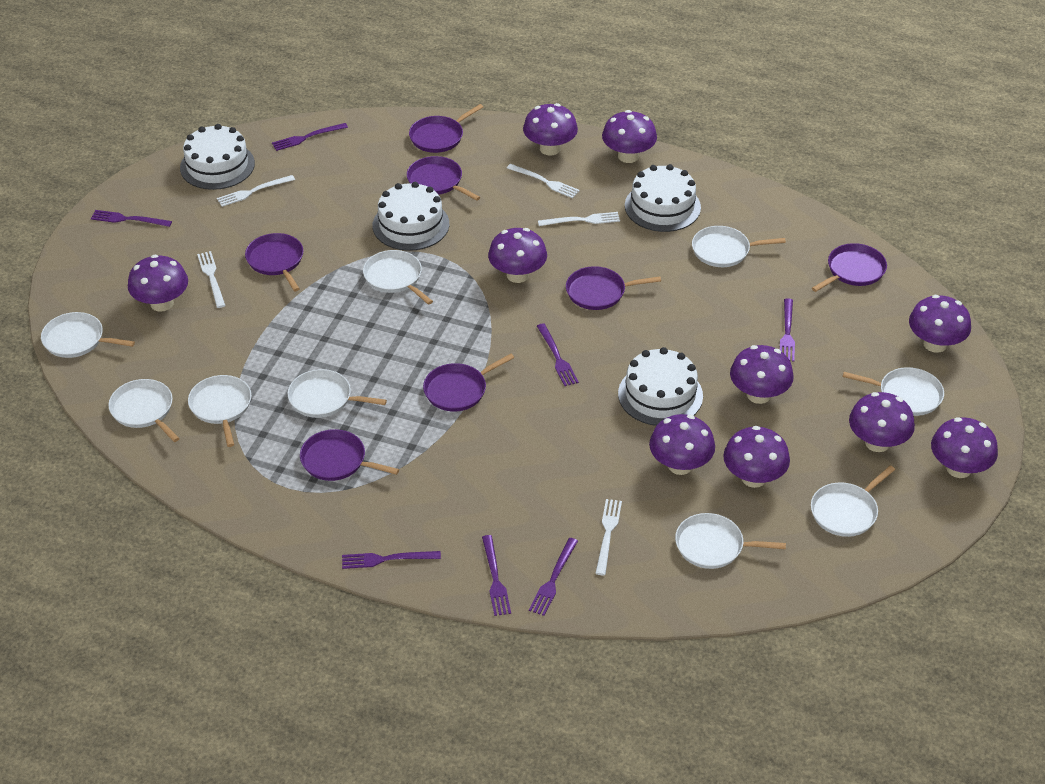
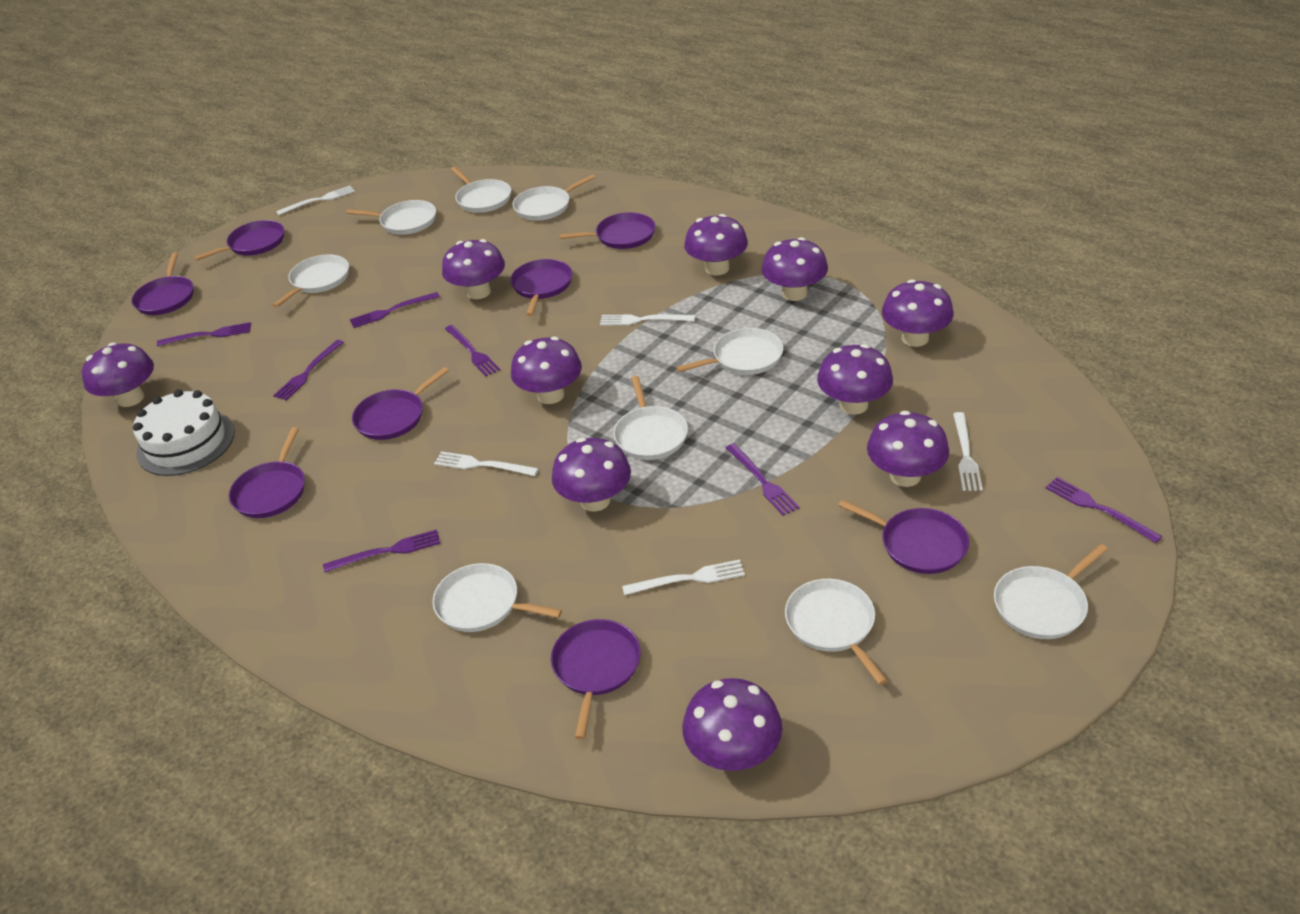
purple pan: 7 -> 8
white cake: 4 -> 1

